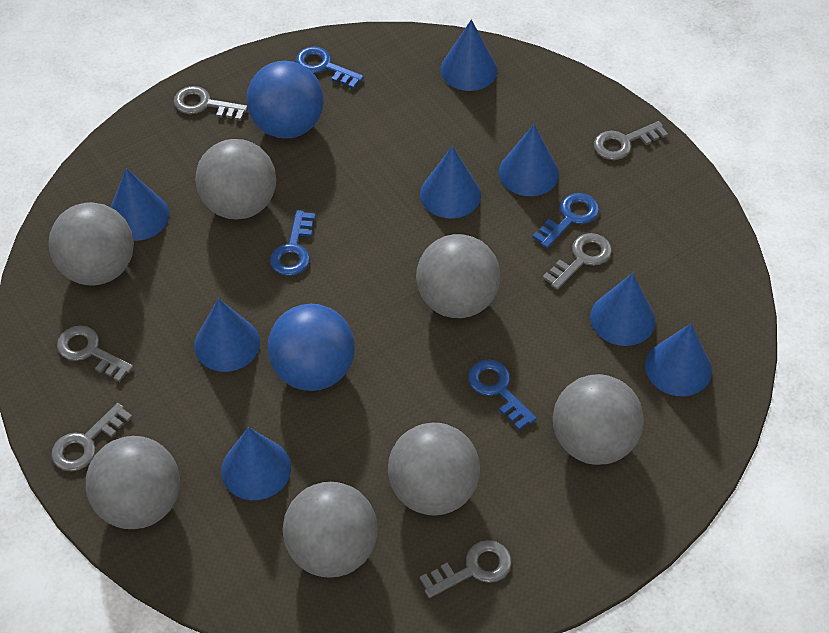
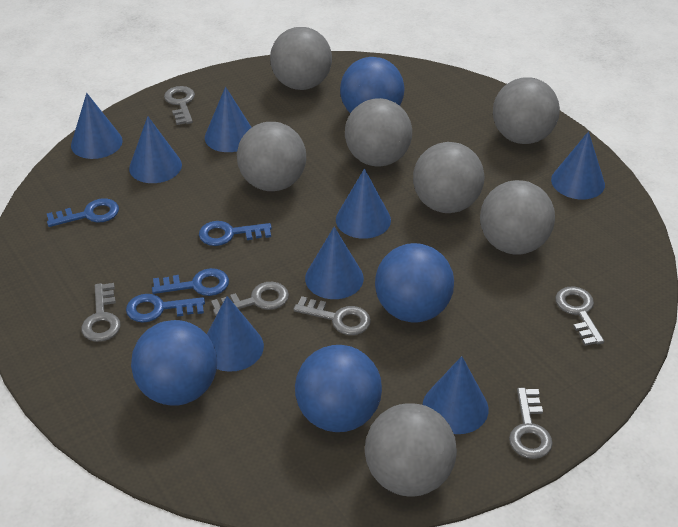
blue ball: 2 -> 4

